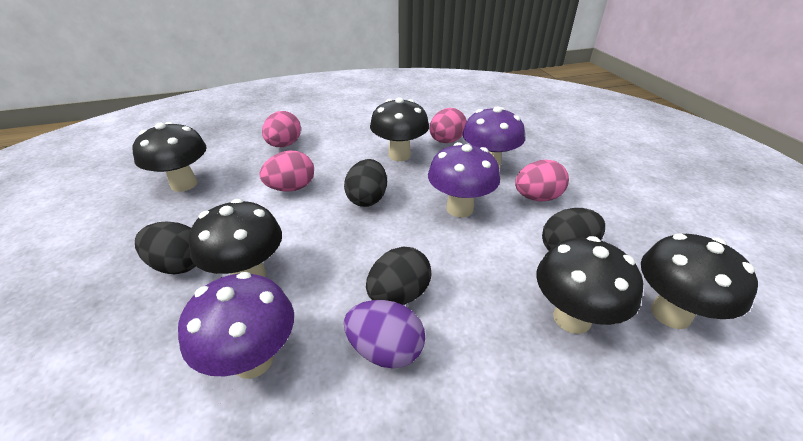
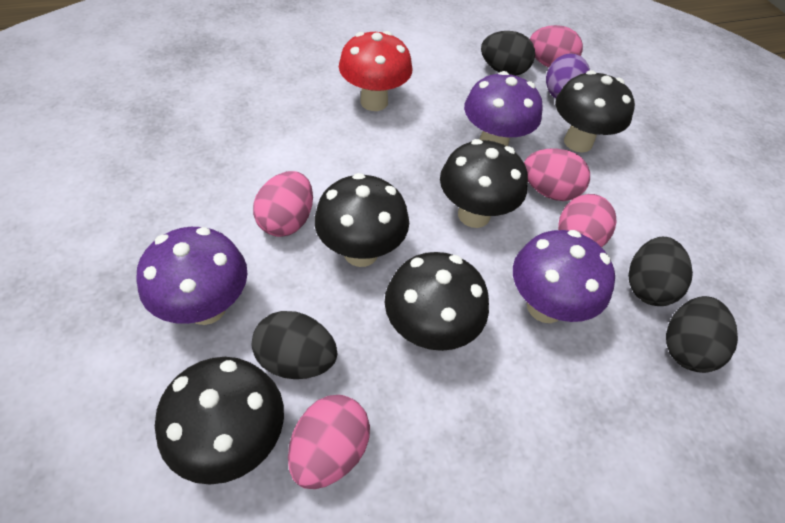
pink egg: 4 -> 5
red mushroom: 0 -> 1

